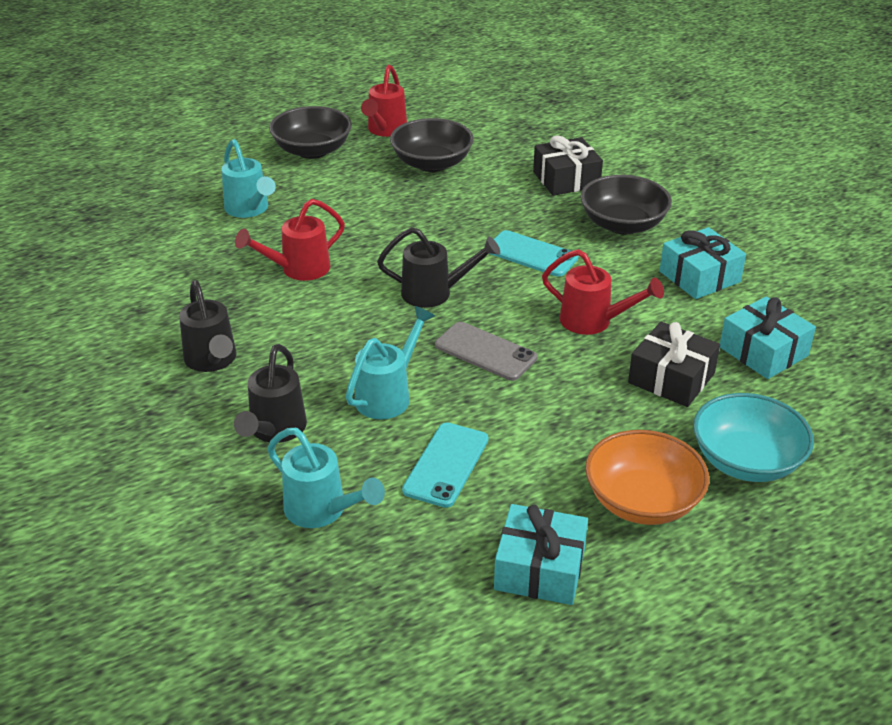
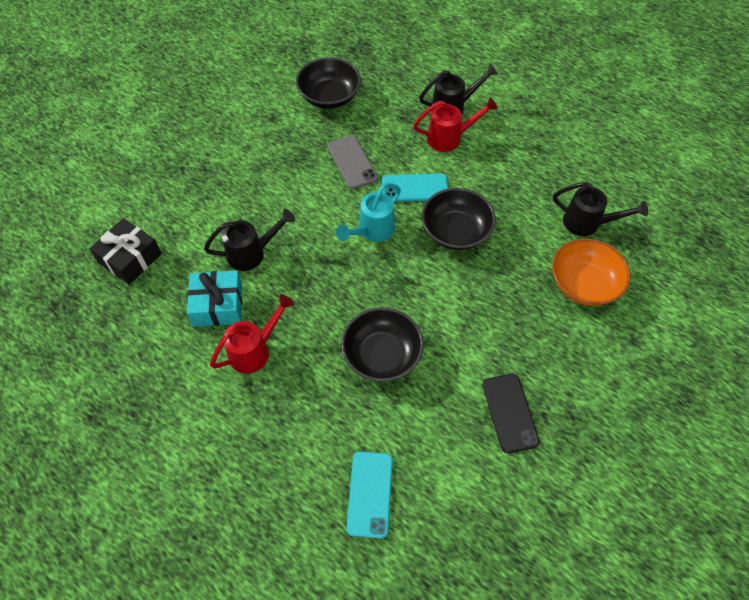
black gift: 2 -> 1
black phone: 0 -> 1
red watering can: 3 -> 2
turquoise bowl: 1 -> 0
turquoise gift: 3 -> 1
turquoise watering can: 3 -> 1

